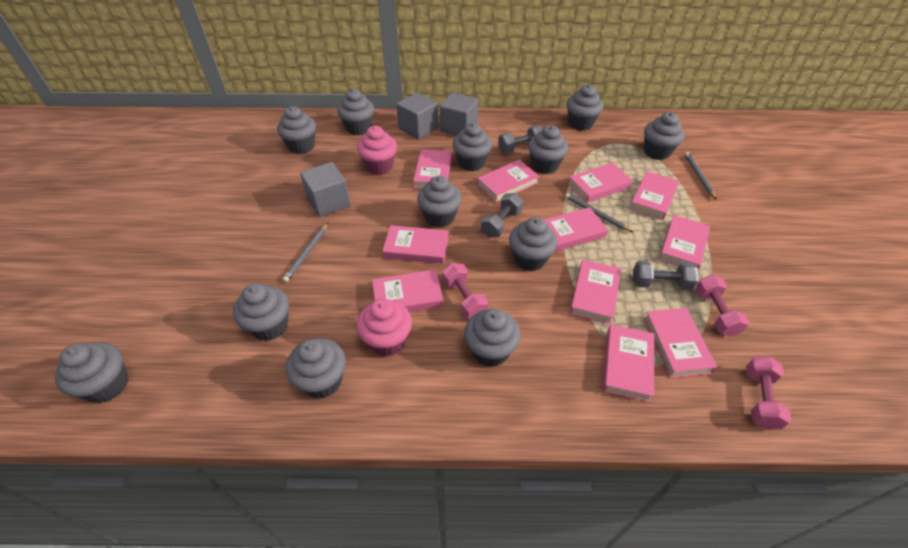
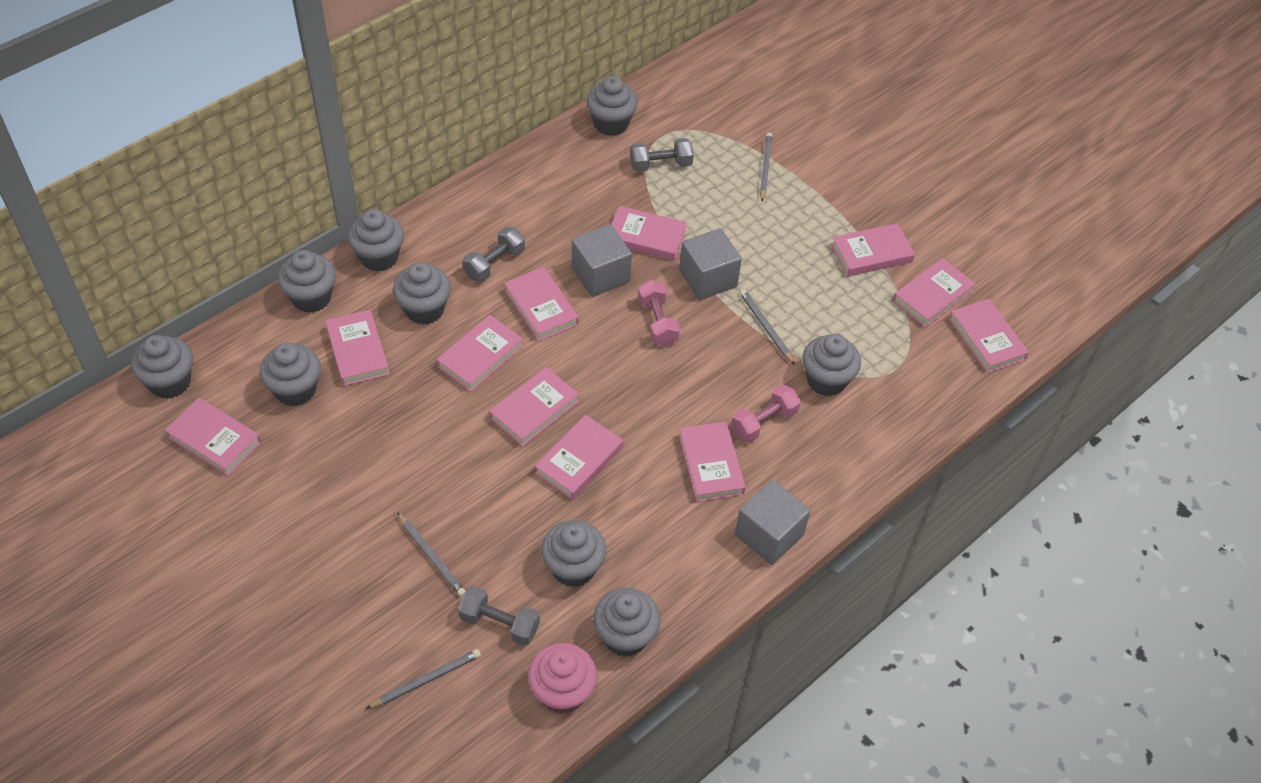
grey cupcake: 12 -> 9
grey pencil: 3 -> 4
pink cupcake: 2 -> 1
pink dumbbell: 3 -> 2

